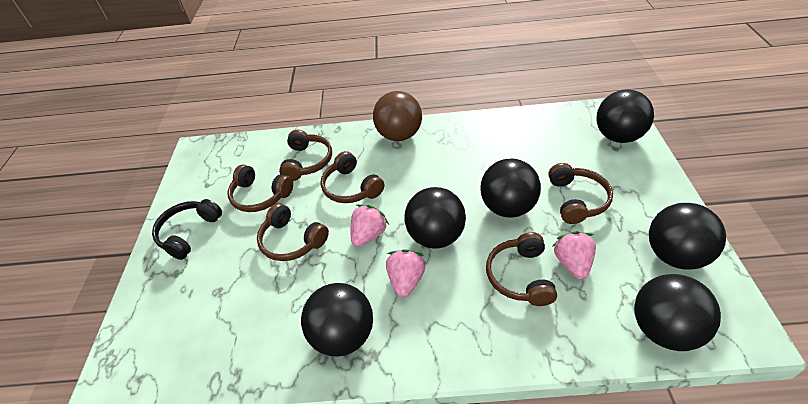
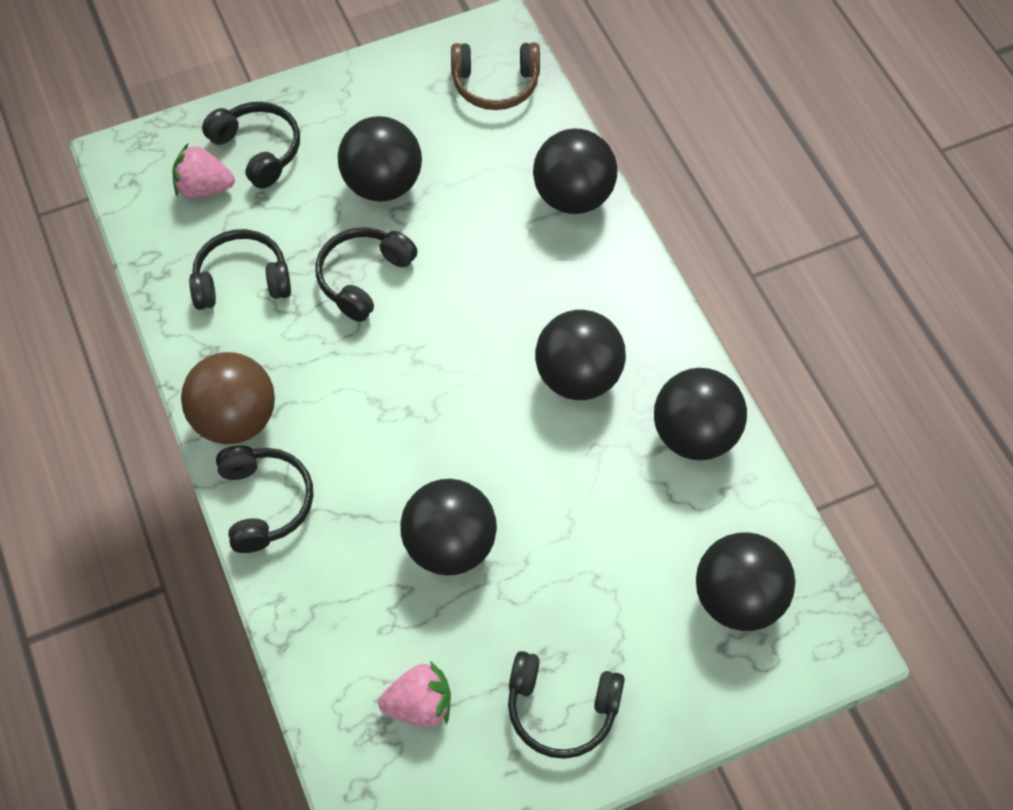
black headphones: 1 -> 5
brown headphones: 6 -> 1
pink strawberry: 3 -> 2

